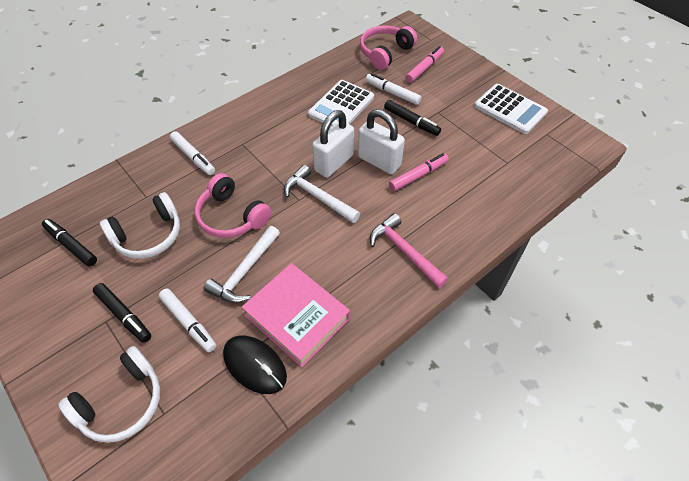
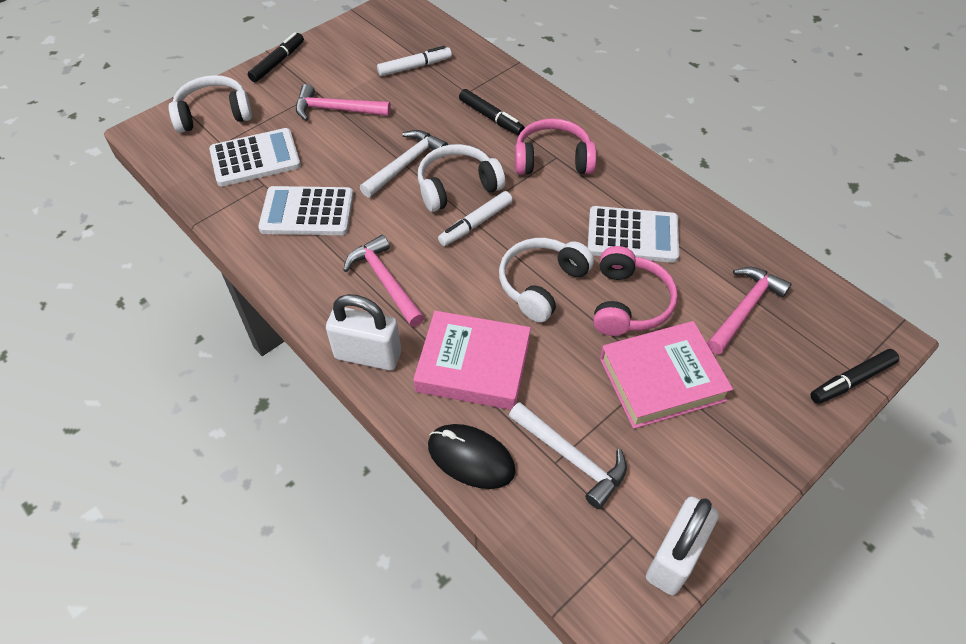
pink book: 1 -> 2
pink hammer: 1 -> 3
pink marker: 2 -> 0
white calculator: 2 -> 3
white headphones: 2 -> 3
white marker: 3 -> 2

